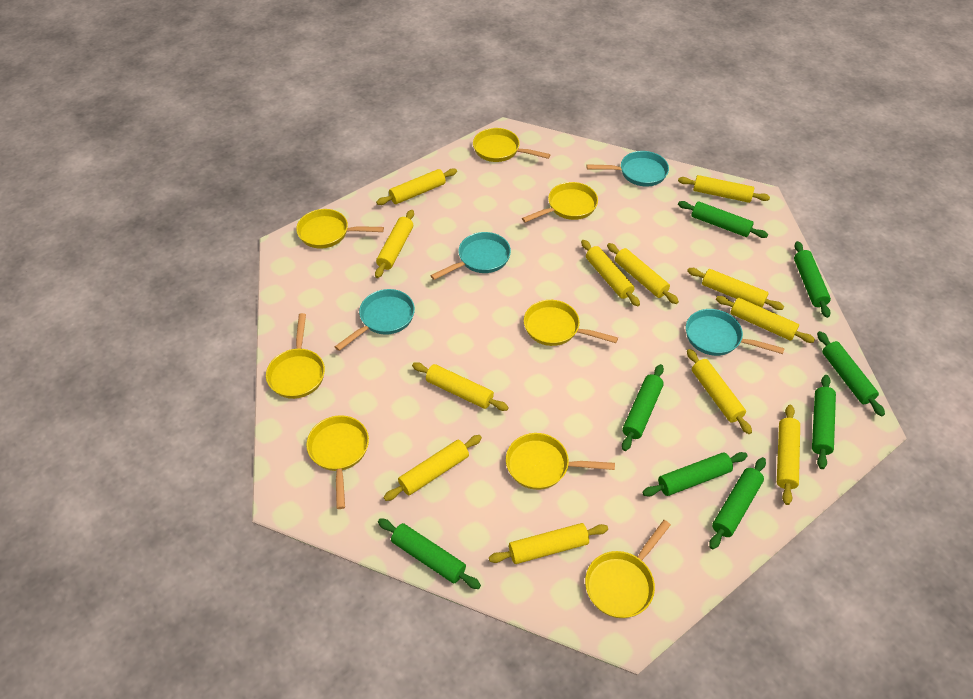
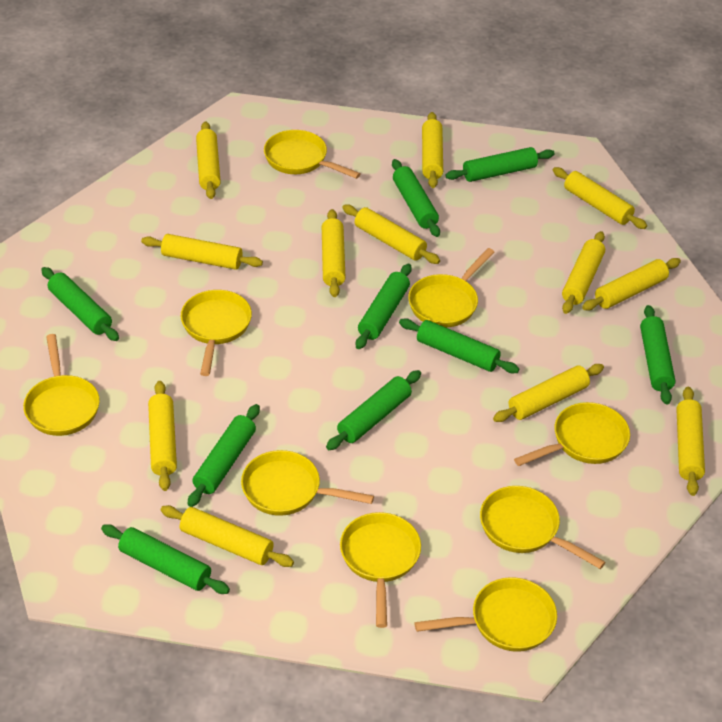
green rolling pin: 8 -> 9
turquoise pan: 4 -> 0
yellow pan: 8 -> 9

